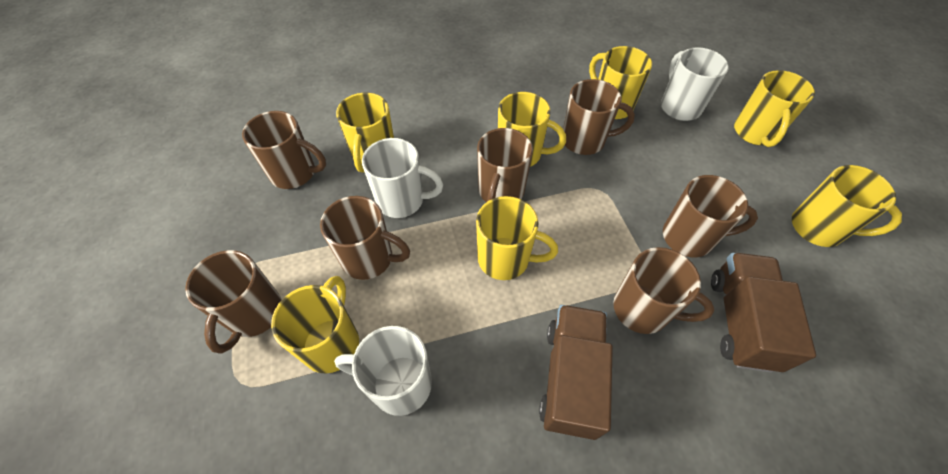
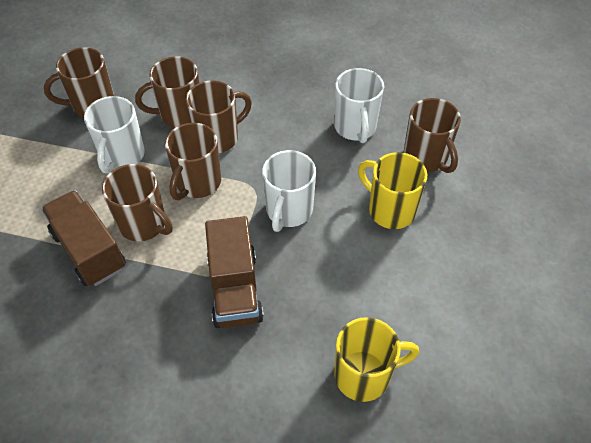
brown mug: 7 -> 6
yellow mug: 7 -> 2

